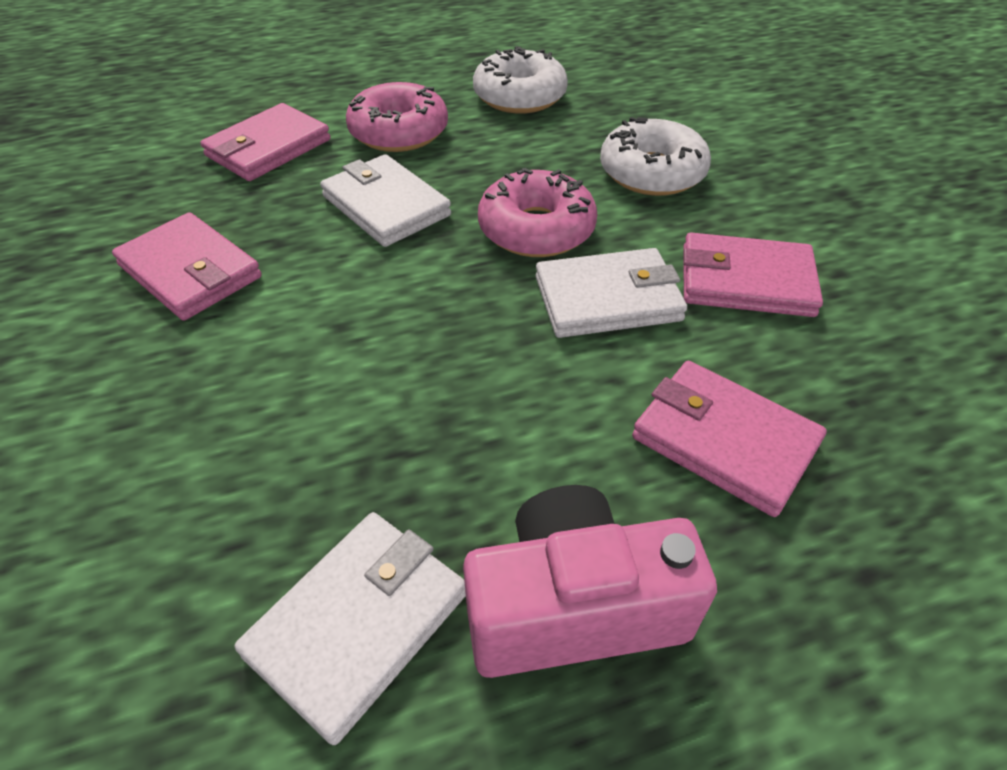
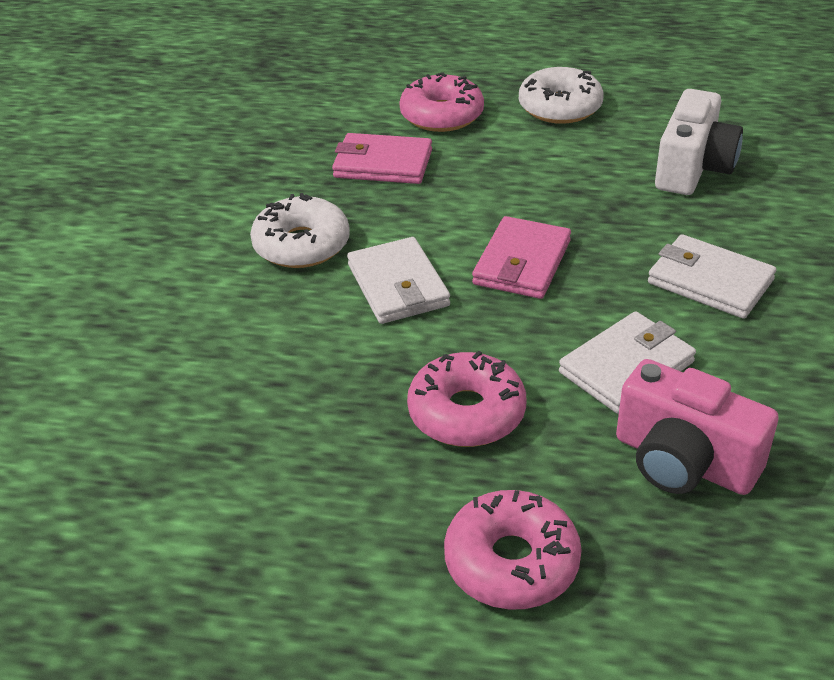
pink donut: 2 -> 3
pink wallet: 4 -> 2
white camera: 0 -> 1

